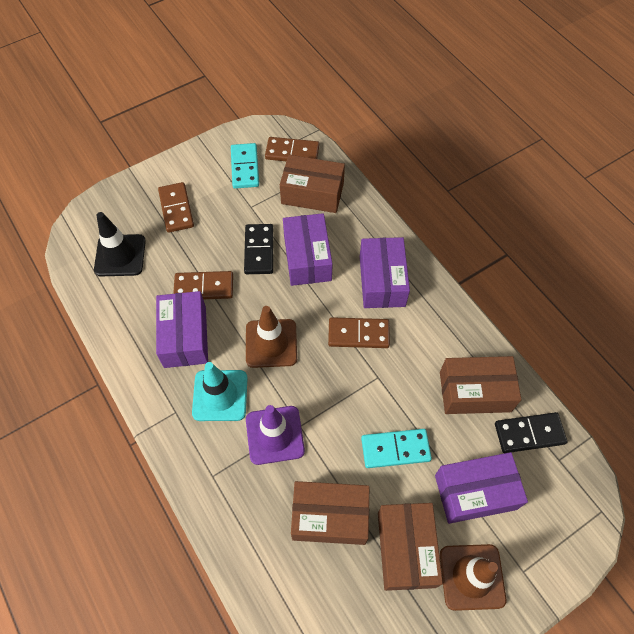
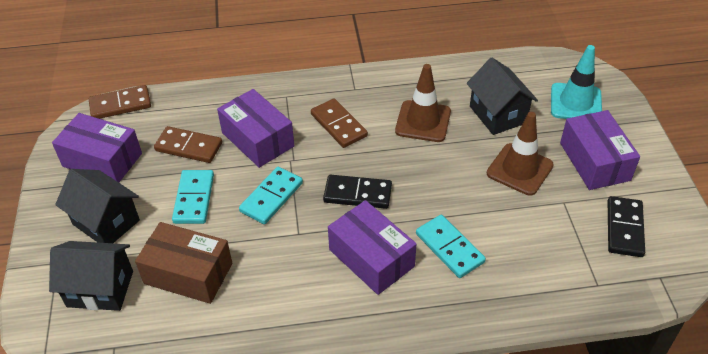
black house: 0 -> 3
black traffic cone: 1 -> 0
brown box: 4 -> 1
brown domino: 4 -> 3
purple traffic cone: 1 -> 0
turquoise domino: 2 -> 3

